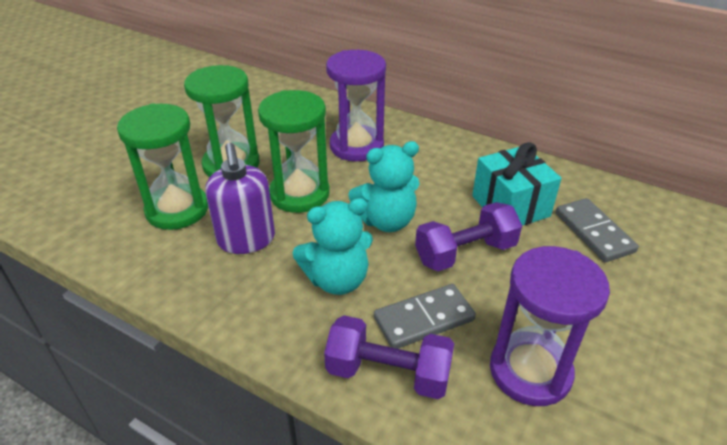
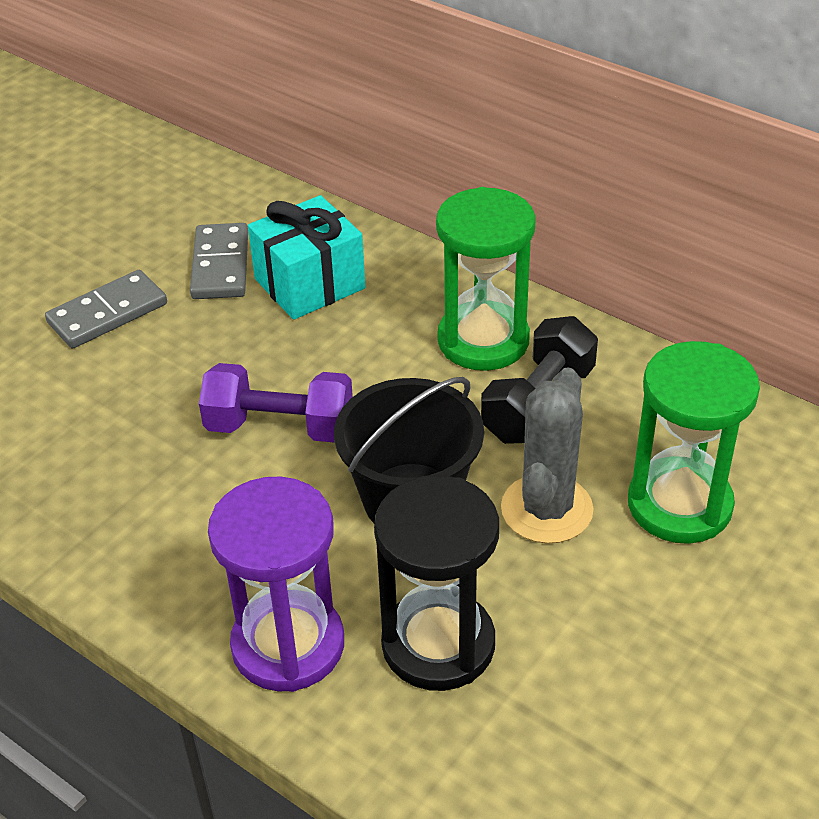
black bucket: 0 -> 1
black dumbbell: 0 -> 1
black hourglass: 0 -> 1
green hourglass: 3 -> 2
grey cactus: 0 -> 1
purple dumbbell: 2 -> 1
purple hourglass: 2 -> 1
purple soap dispenser: 1 -> 0
turquoise teddy bear: 2 -> 0

